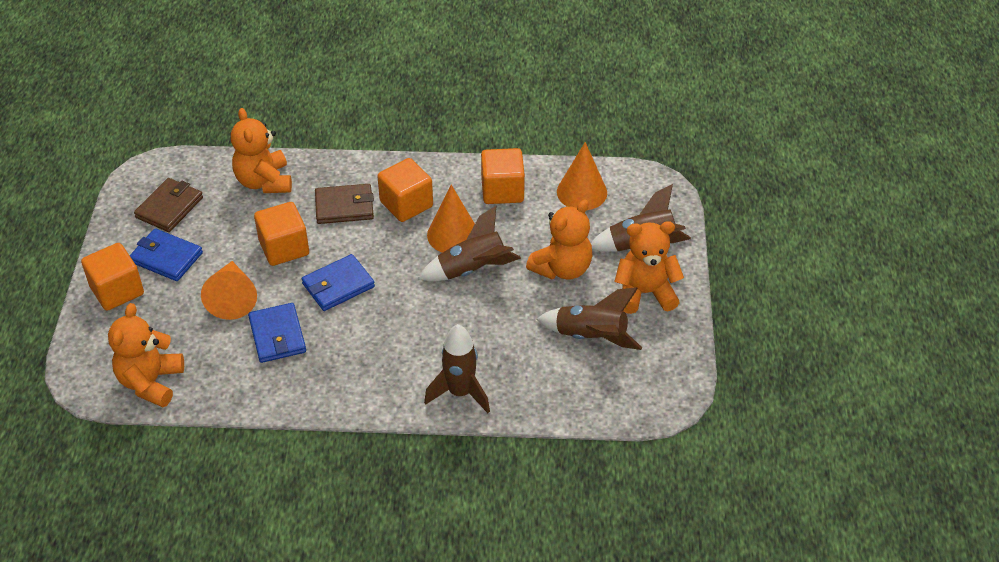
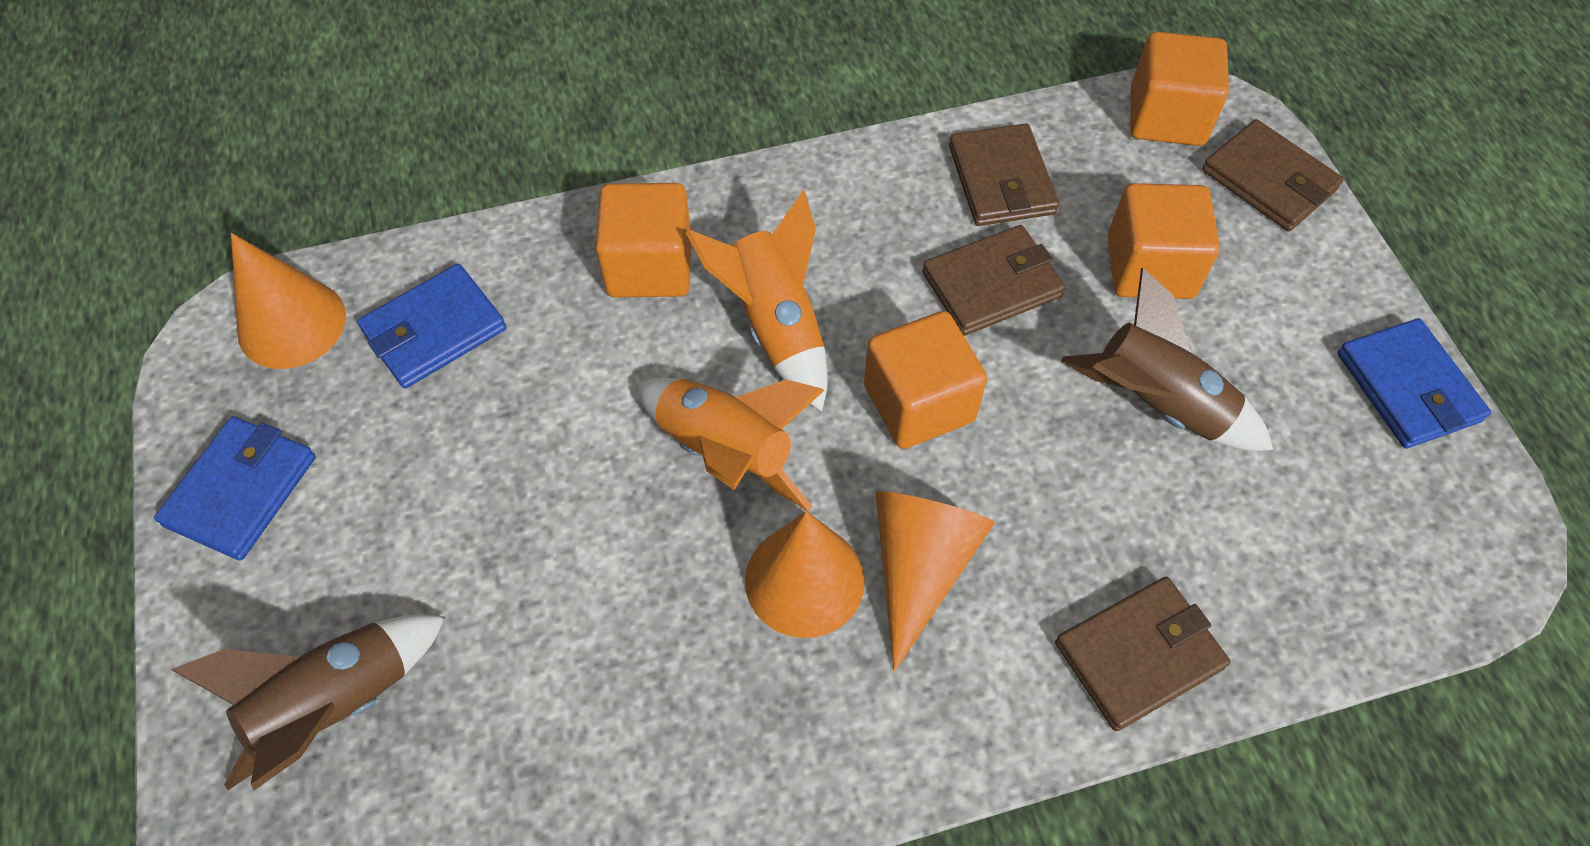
brown rocket: 4 -> 2
brown wallet: 2 -> 4
orange rocket: 0 -> 2
orange teddy bear: 4 -> 0

